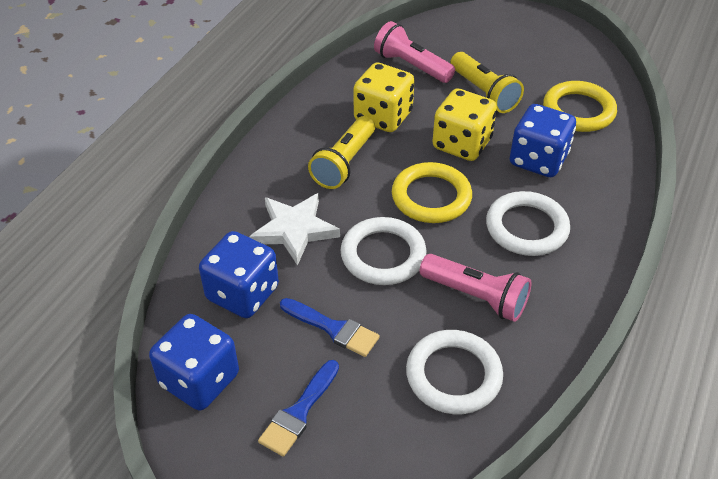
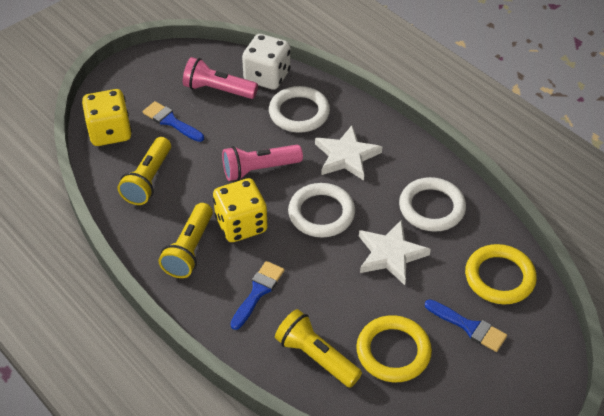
blue brush: 2 -> 3
blue dice: 3 -> 0
white dice: 0 -> 1
white star: 1 -> 2
yellow flashlight: 2 -> 3

